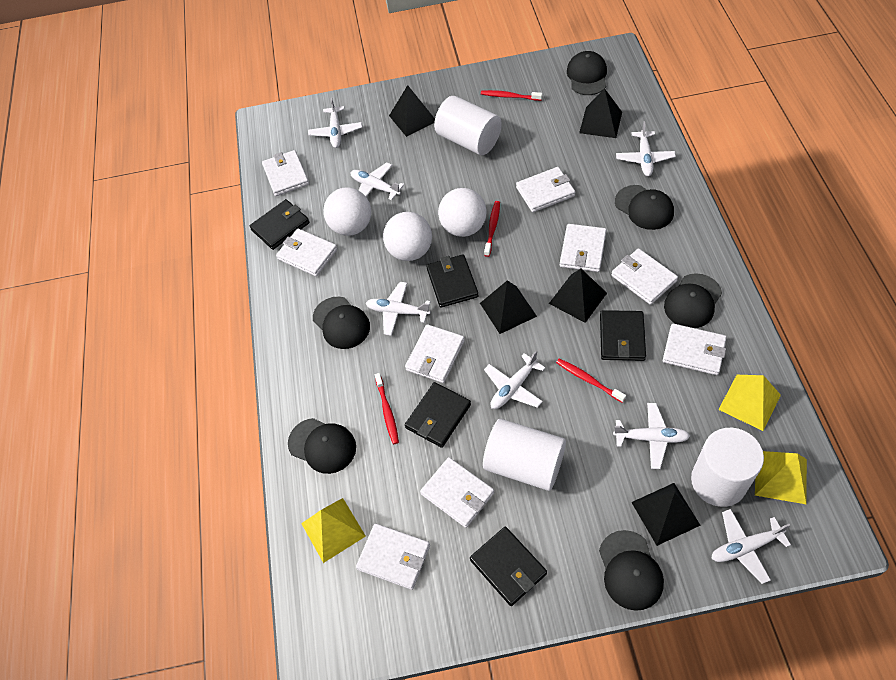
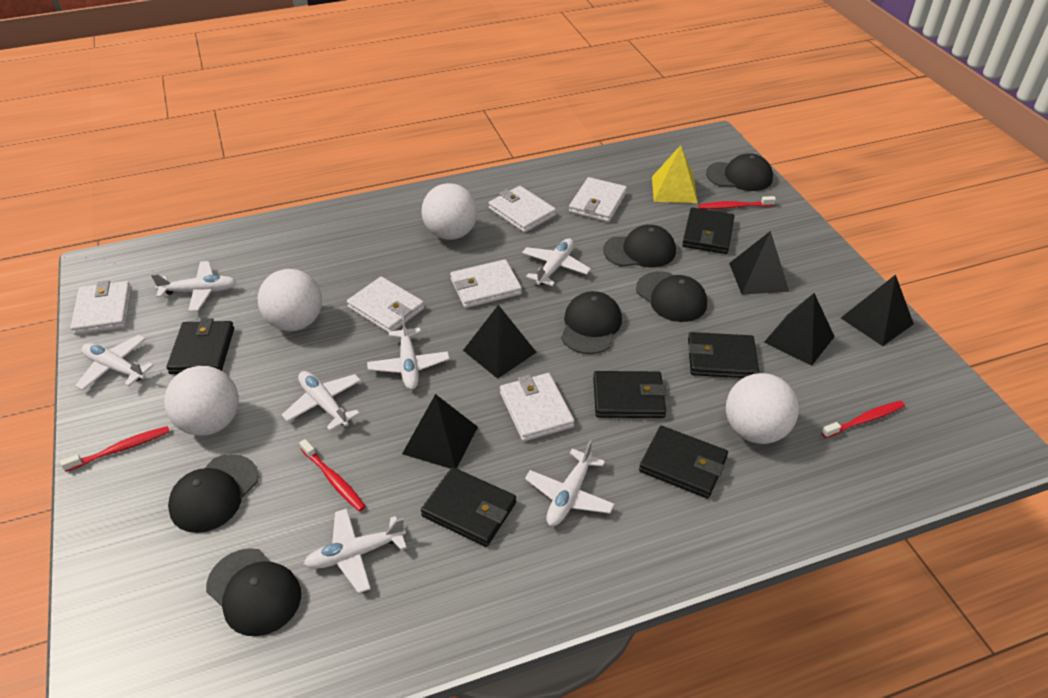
black wallet: 5 -> 6
white ball: 3 -> 4
white cylinder: 3 -> 0
white wallet: 9 -> 6
yellow pyramid: 3 -> 1

